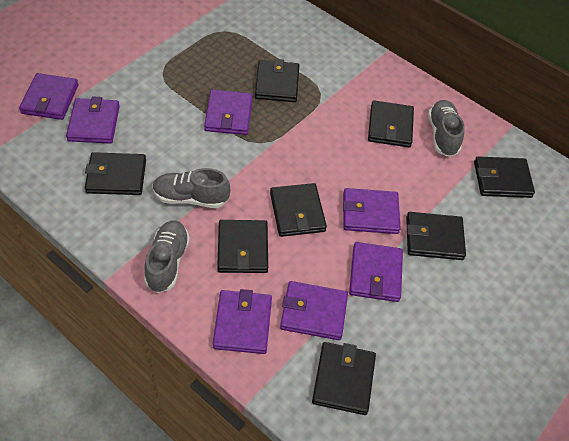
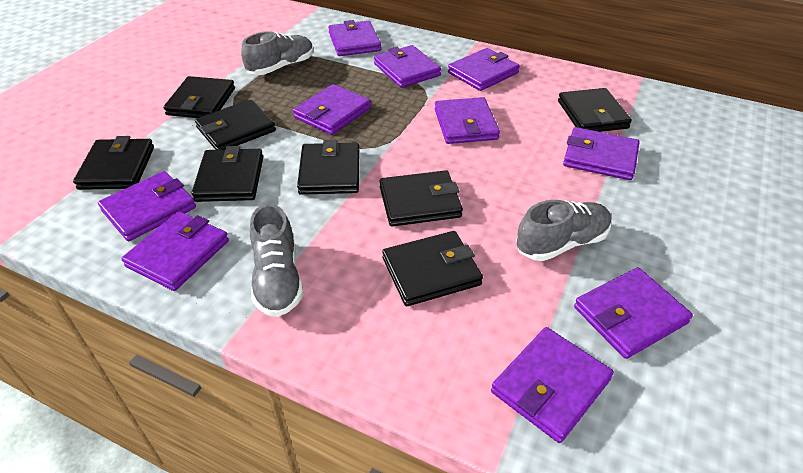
purple wallet: 7 -> 10

